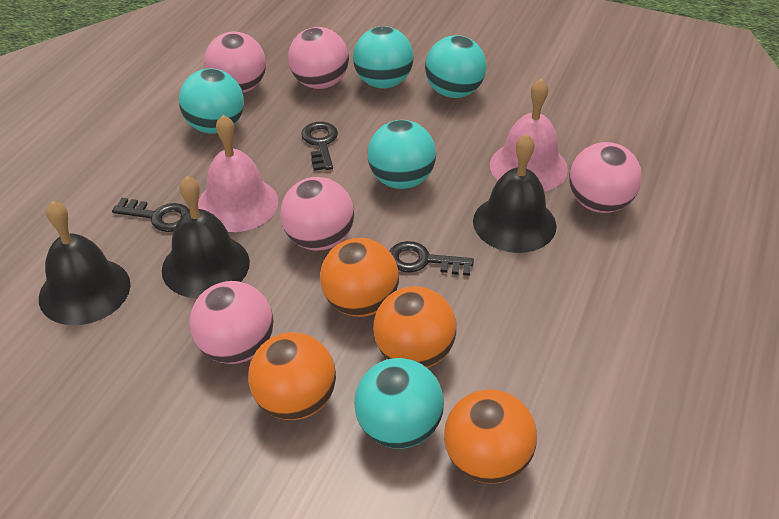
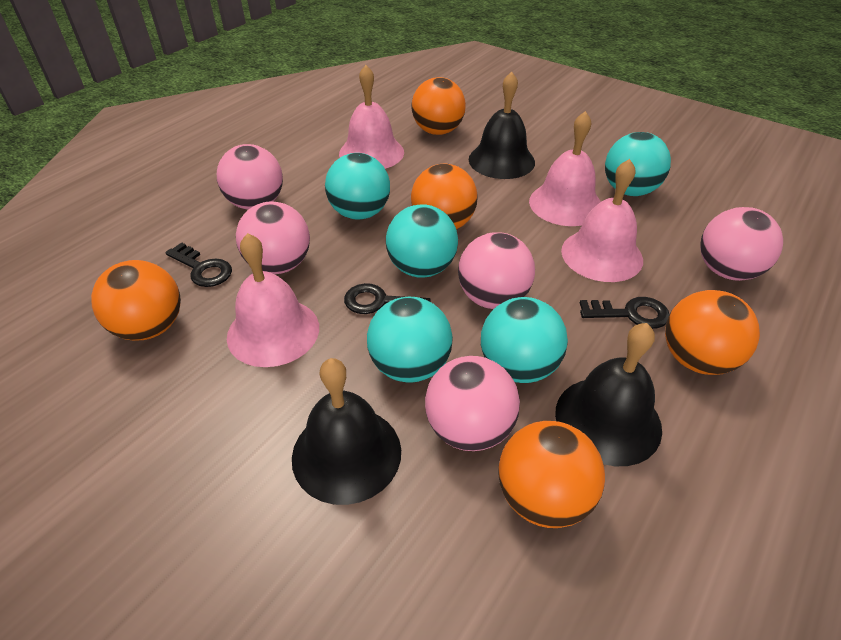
orange ball: 4 -> 5
pink bell: 2 -> 4

